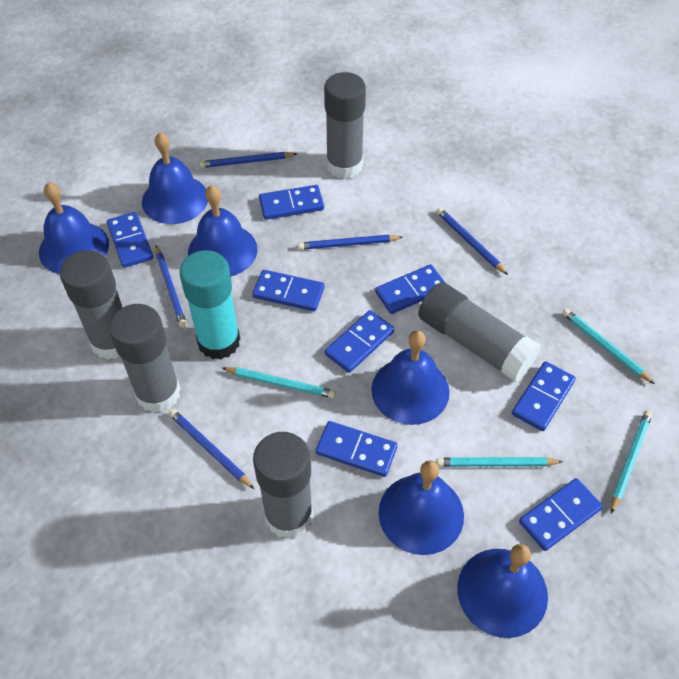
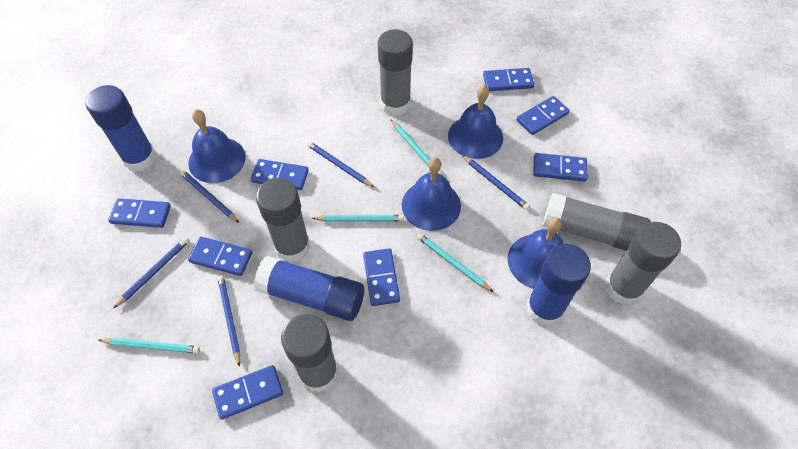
blue bell: 6 -> 4
blue glue stick: 0 -> 3
turquoise glue stick: 1 -> 0

